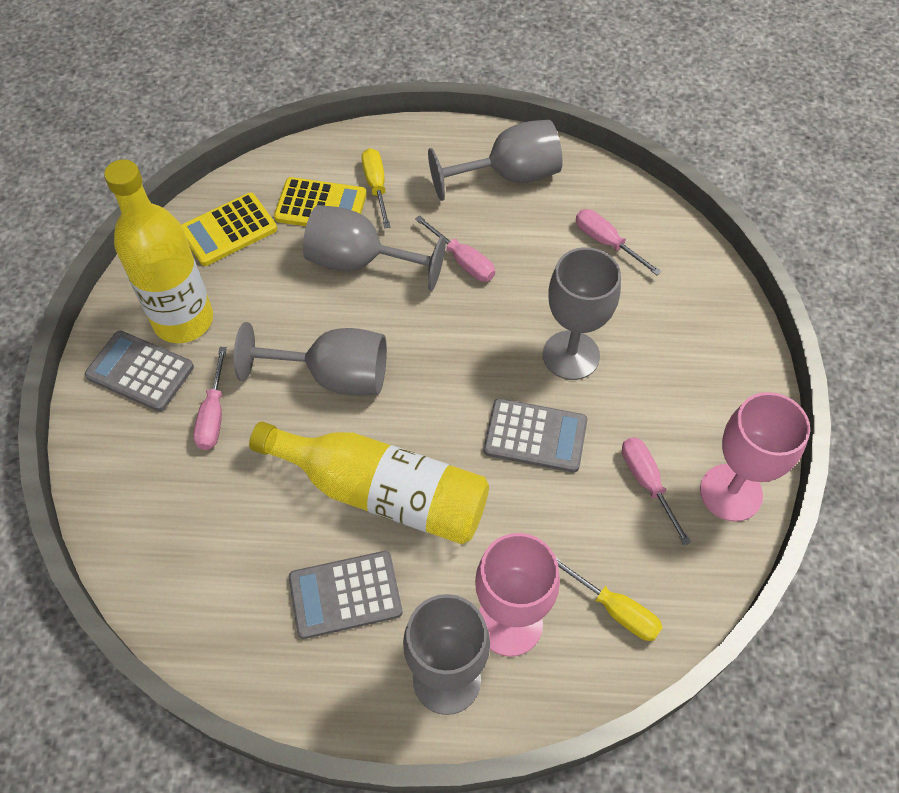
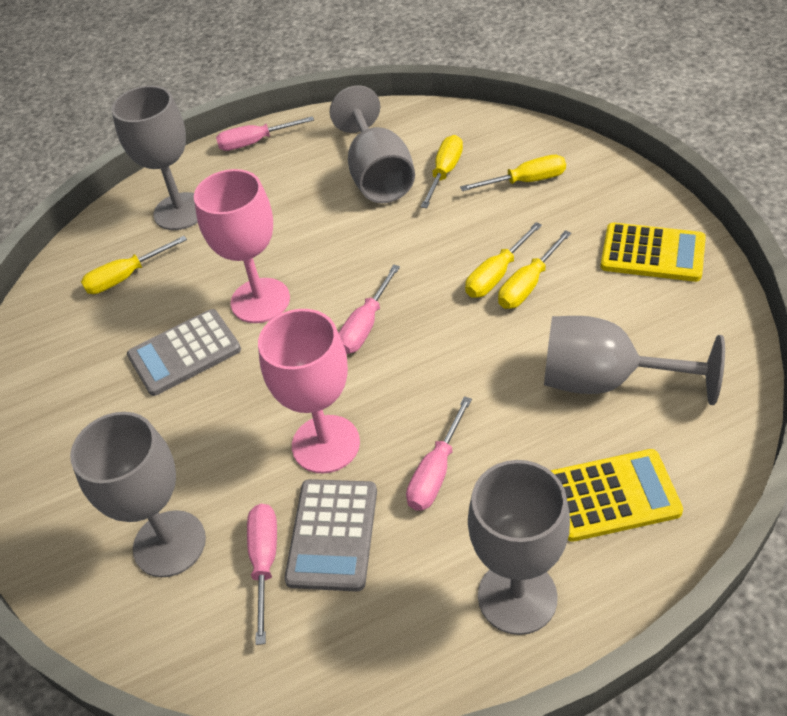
grey calculator: 3 -> 2
yellow bottle: 2 -> 0
yellow screwdriver: 2 -> 5

